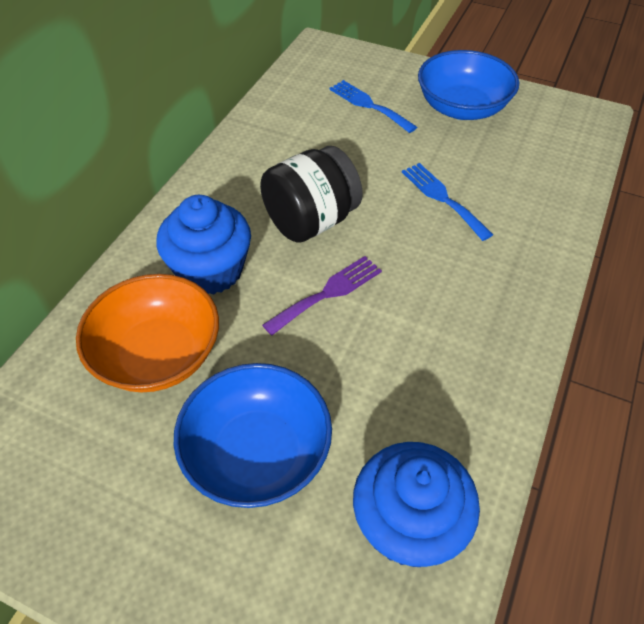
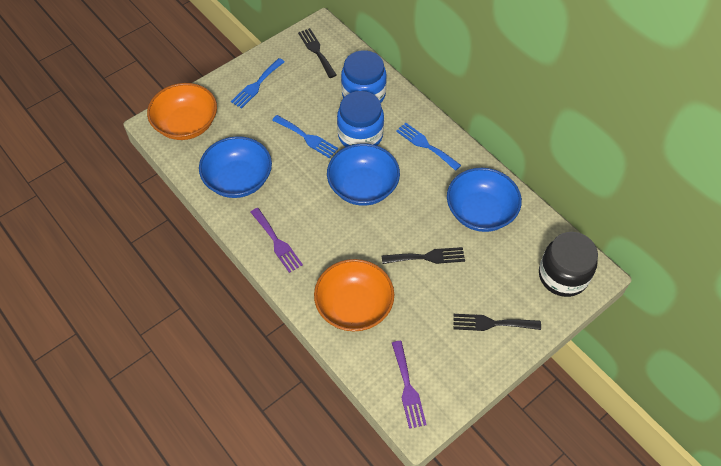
black fork: 0 -> 3
blue bowl: 2 -> 3
blue cupcake: 2 -> 0
blue fork: 2 -> 3
blue jar: 0 -> 2
orange bowl: 1 -> 2
purple fork: 1 -> 2

